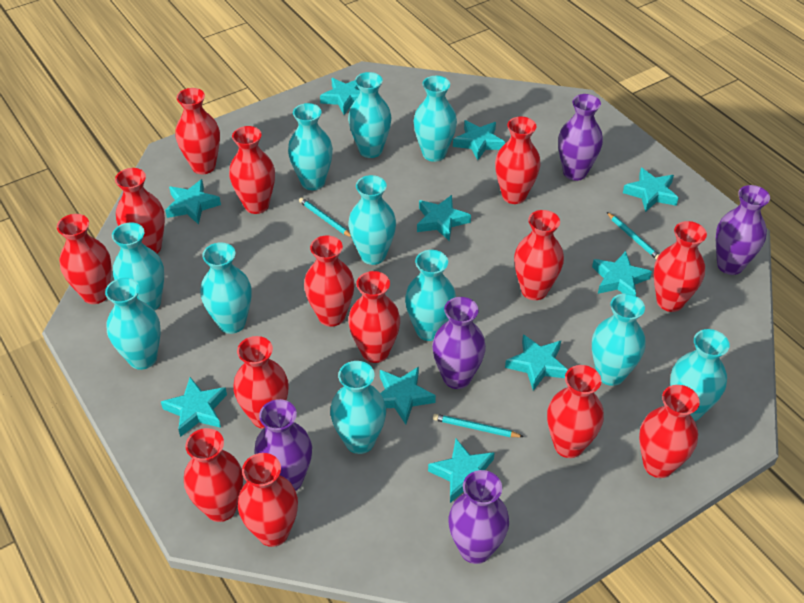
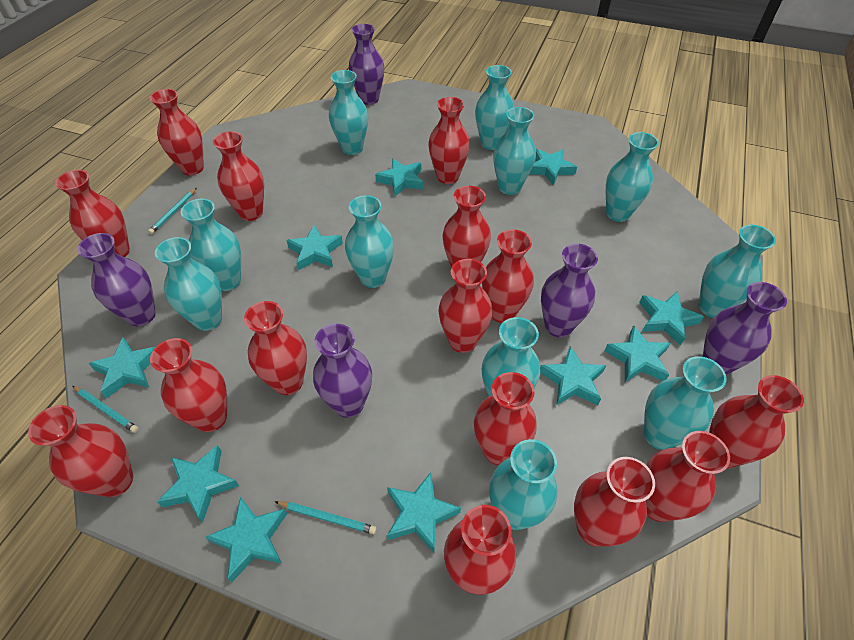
red vase: 14 -> 15

